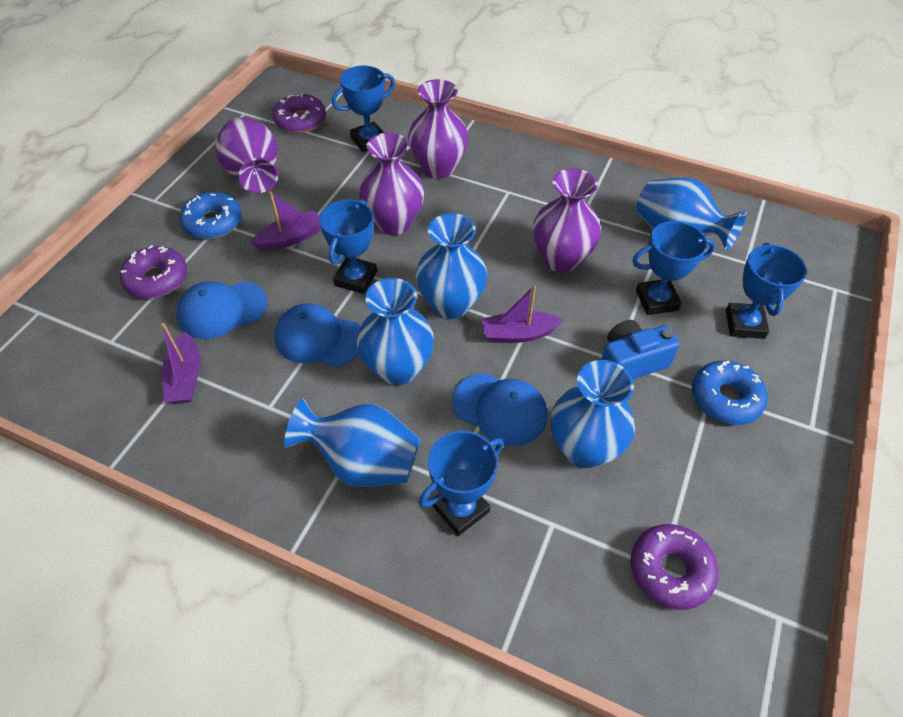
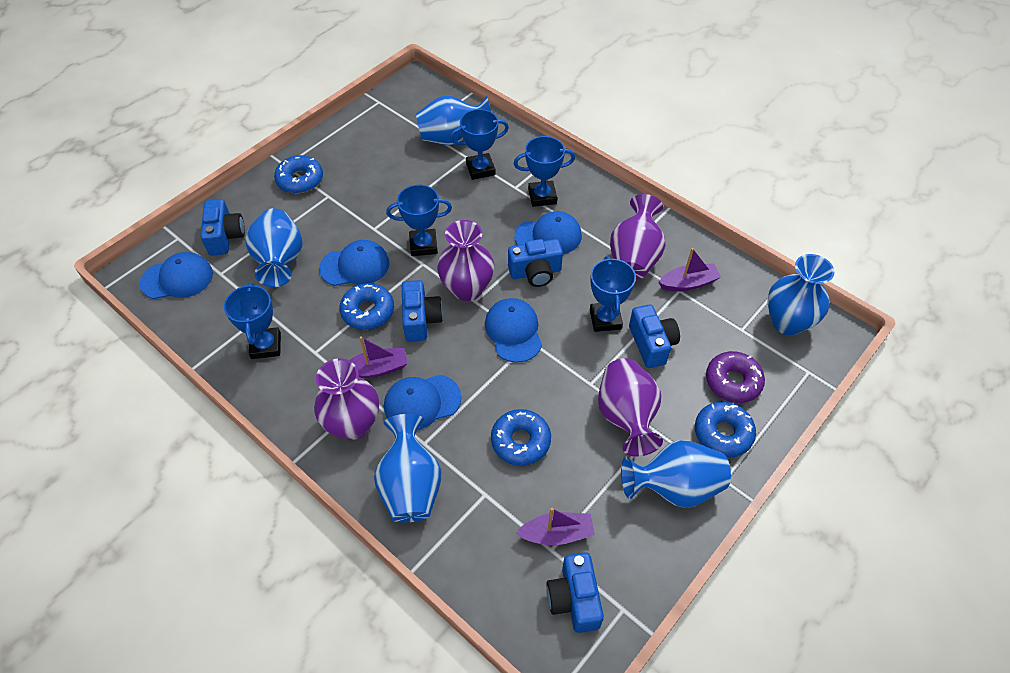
blue camera: 1 -> 5
blue cap: 3 -> 5
blue donut: 2 -> 4
purple donut: 3 -> 1

